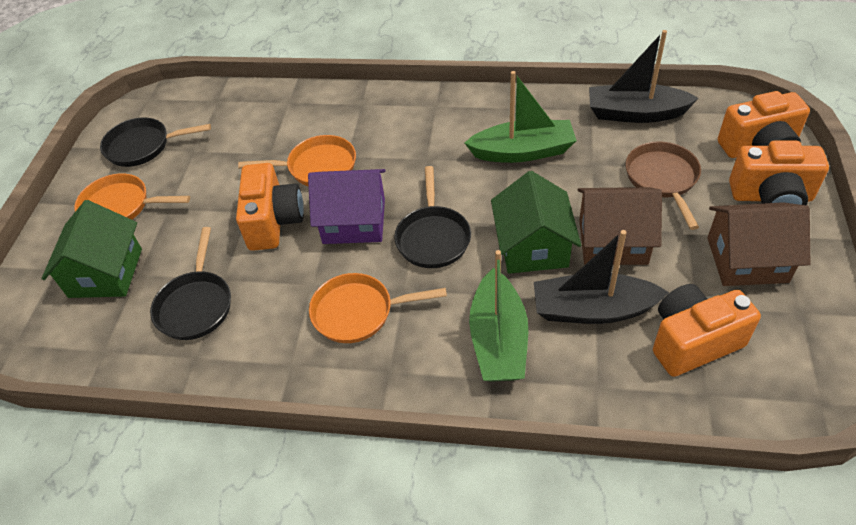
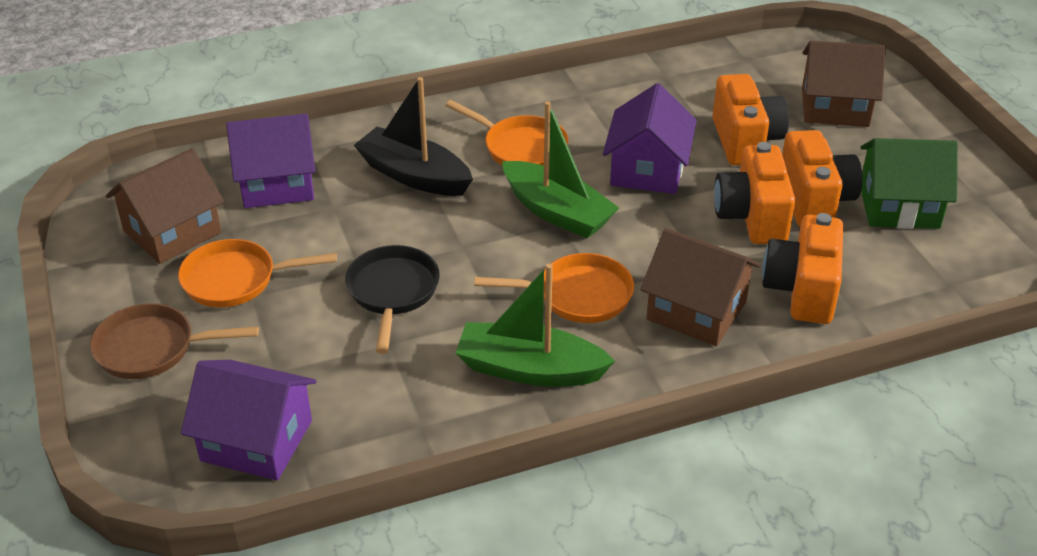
black boat: 2 -> 1
black pan: 3 -> 1
brown house: 2 -> 3
green house: 2 -> 1
purple house: 1 -> 3

